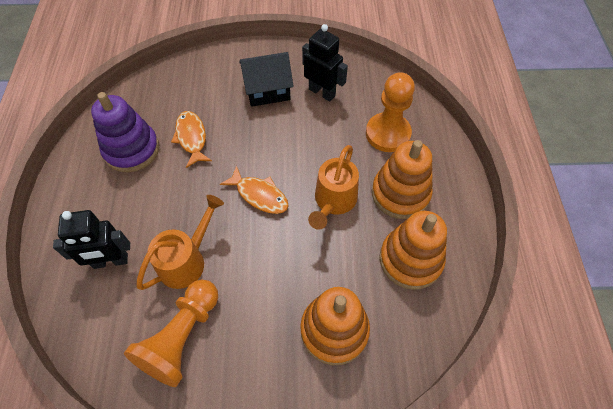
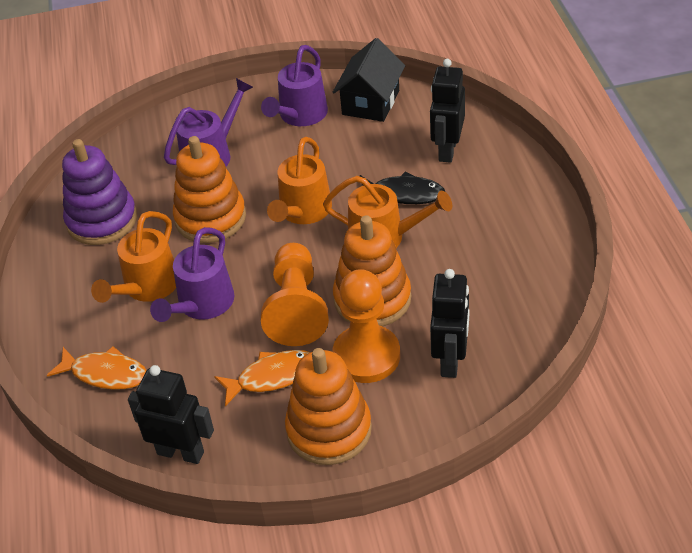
black fish: 0 -> 1
black robot: 2 -> 3
orange watering can: 2 -> 3
purple watering can: 0 -> 3

